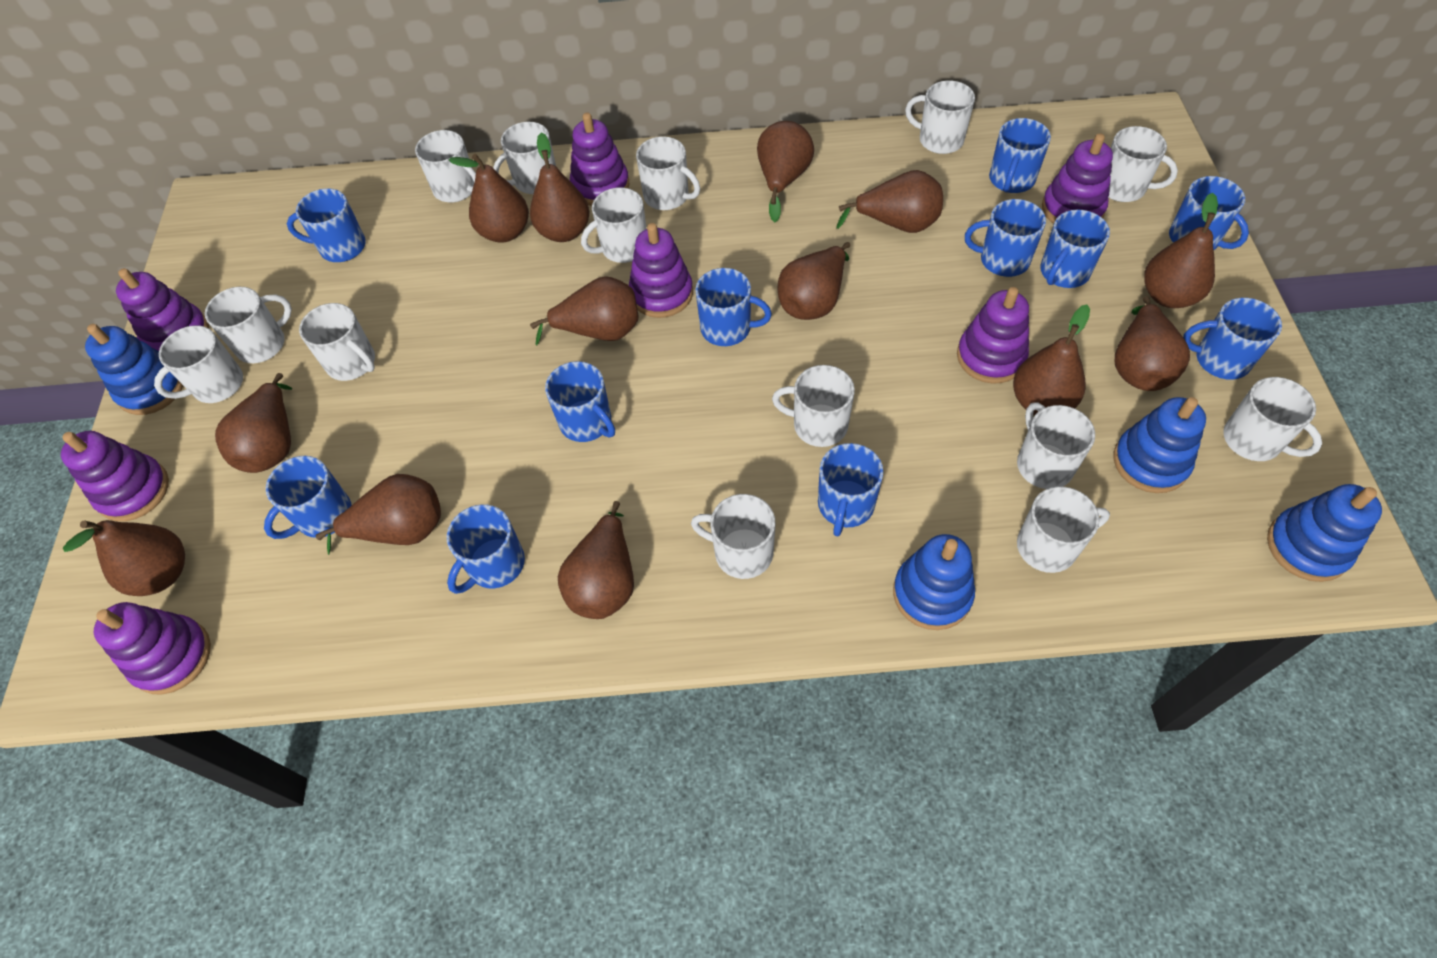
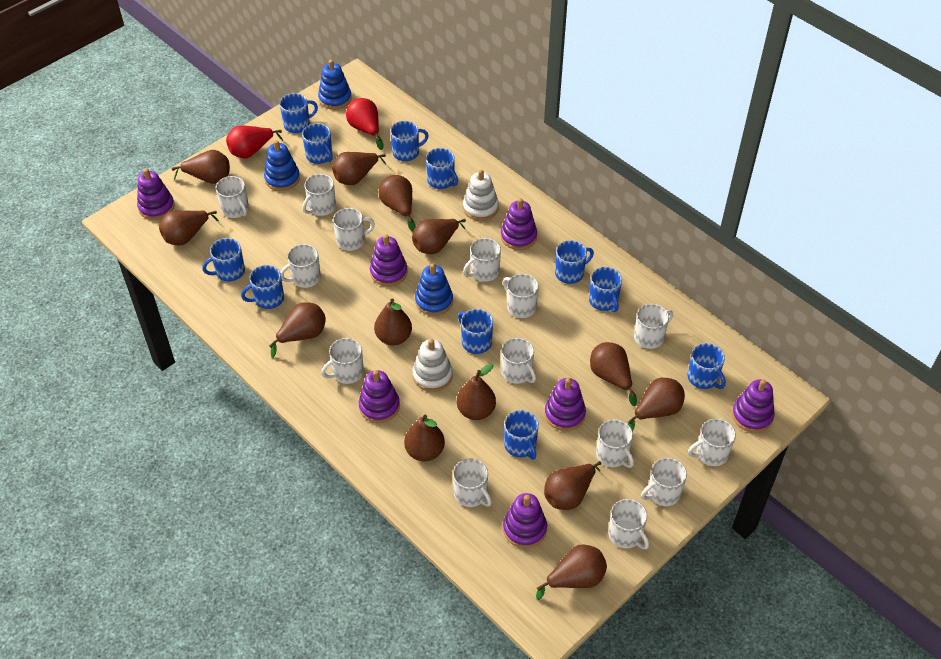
blue stacking toy: 4 -> 3
red pear: 0 -> 2
white stacking toy: 0 -> 2

